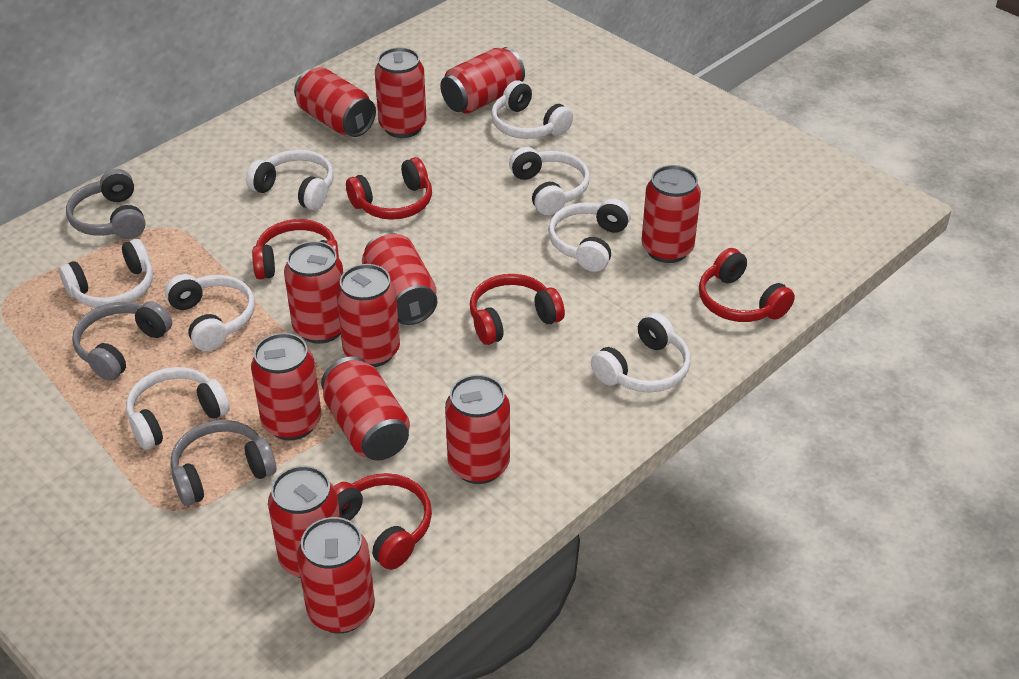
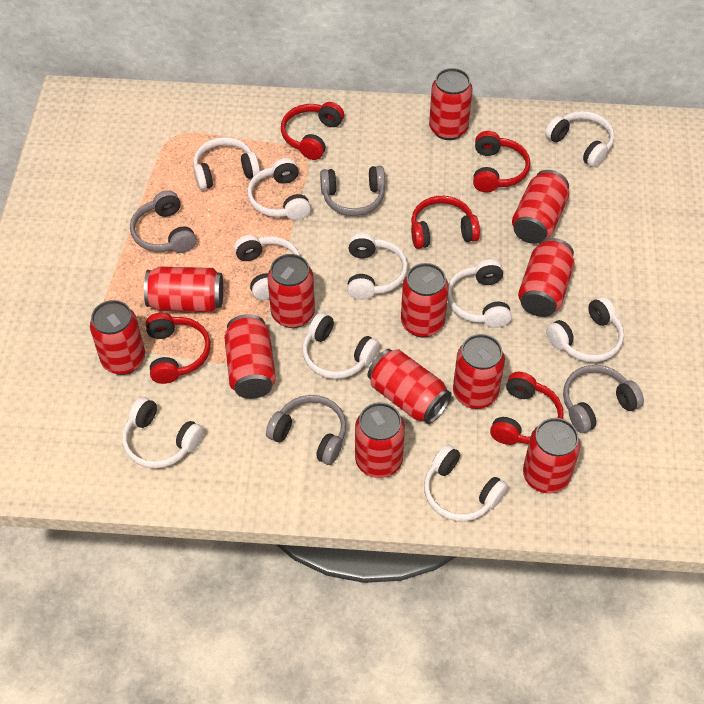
grey headphones: 3 -> 4
white headphones: 8 -> 10

